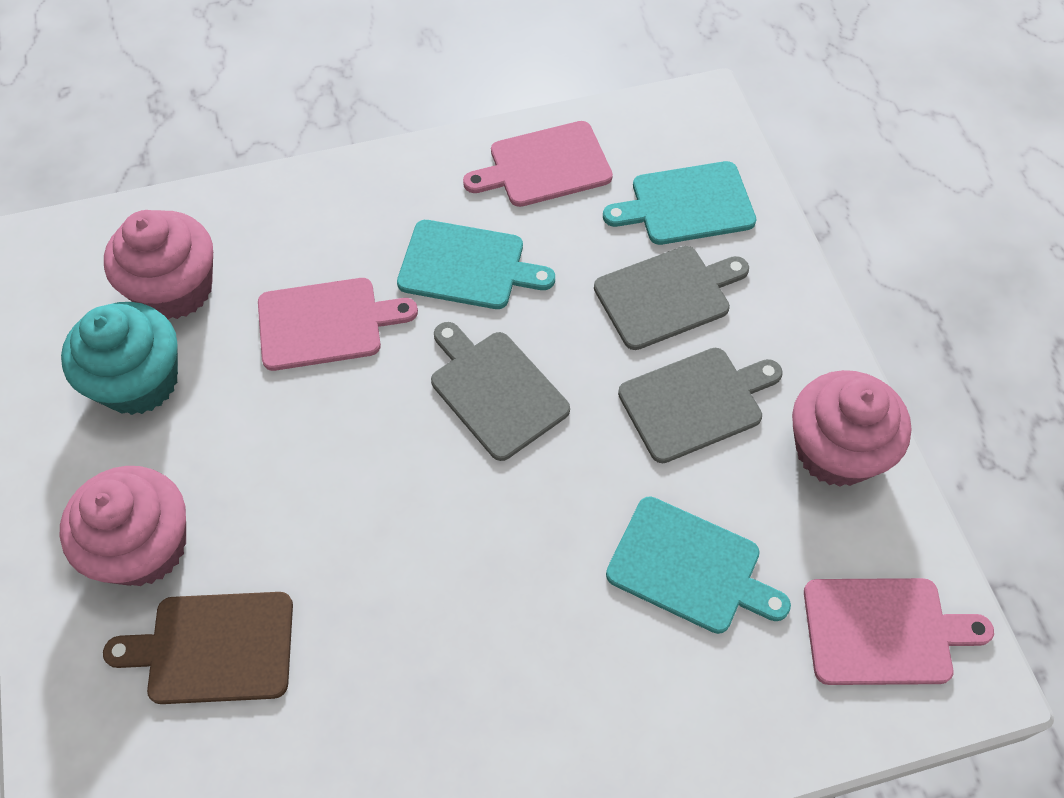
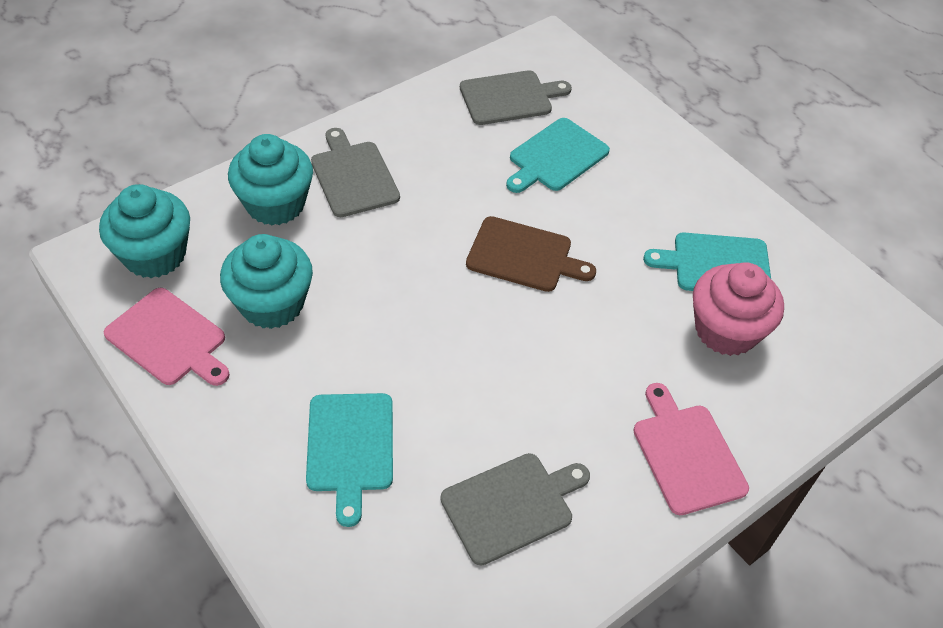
pink cupcake: 3 -> 1
pink cutting board: 3 -> 2
turquoise cupcake: 1 -> 3

